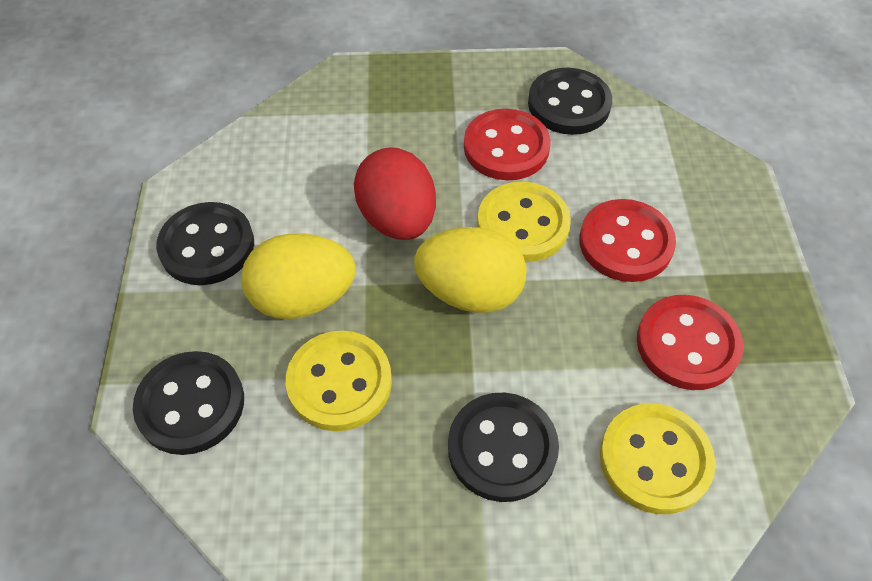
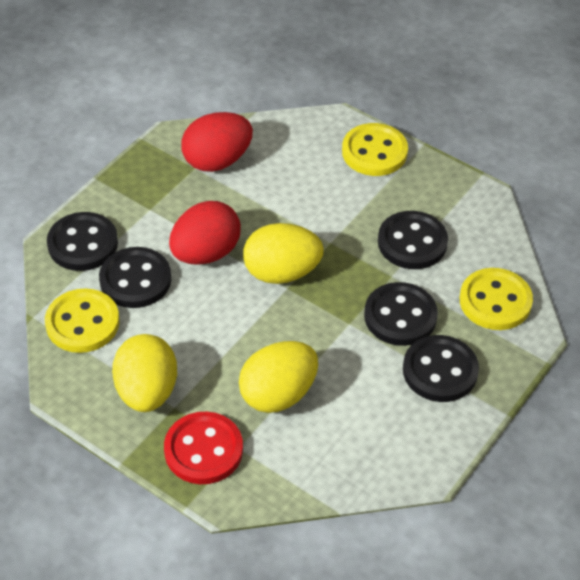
black button: 4 -> 5
red button: 3 -> 1
red egg: 1 -> 2
yellow egg: 2 -> 3

